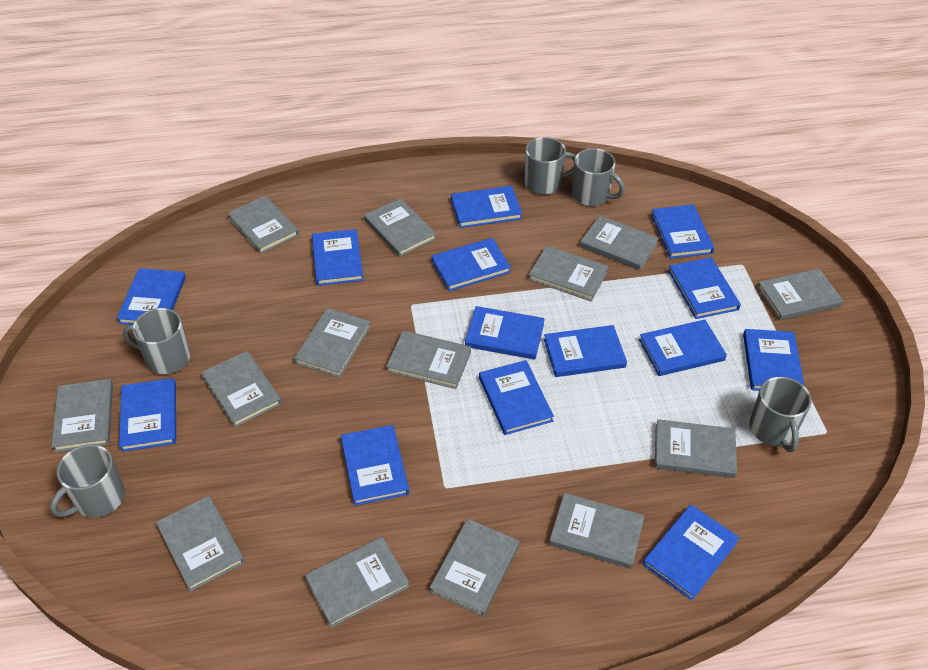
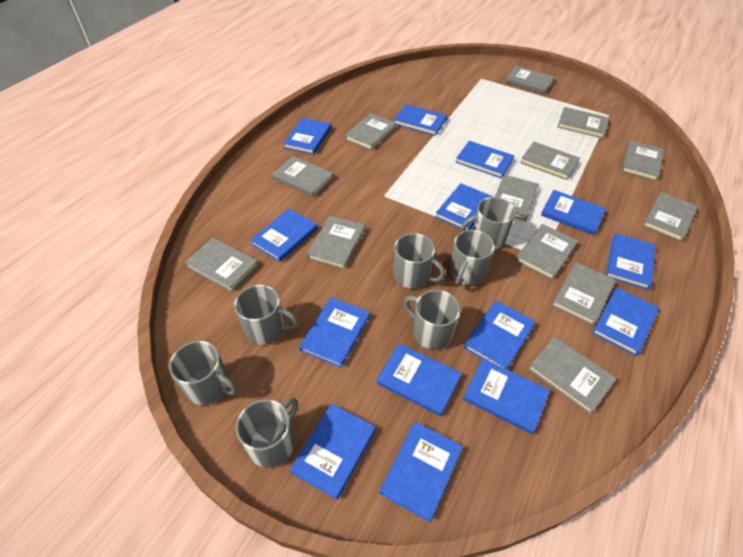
grey book: 14 -> 13
grey mug: 5 -> 7

